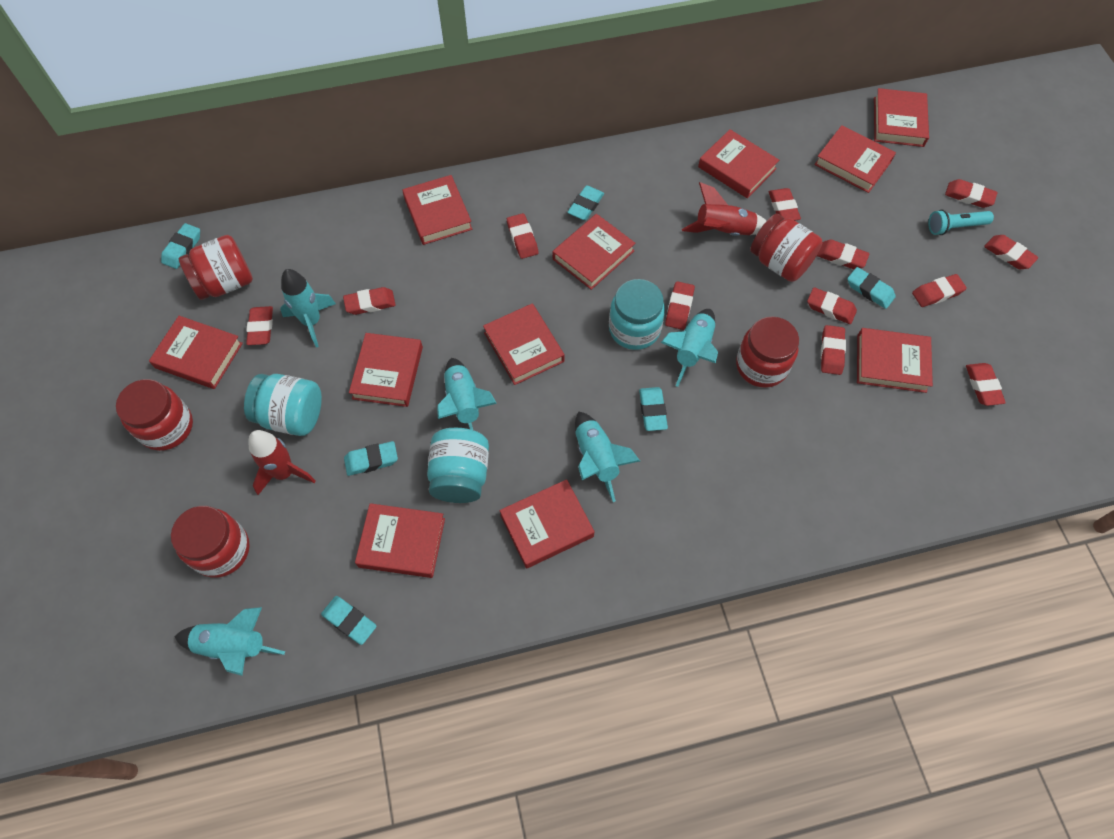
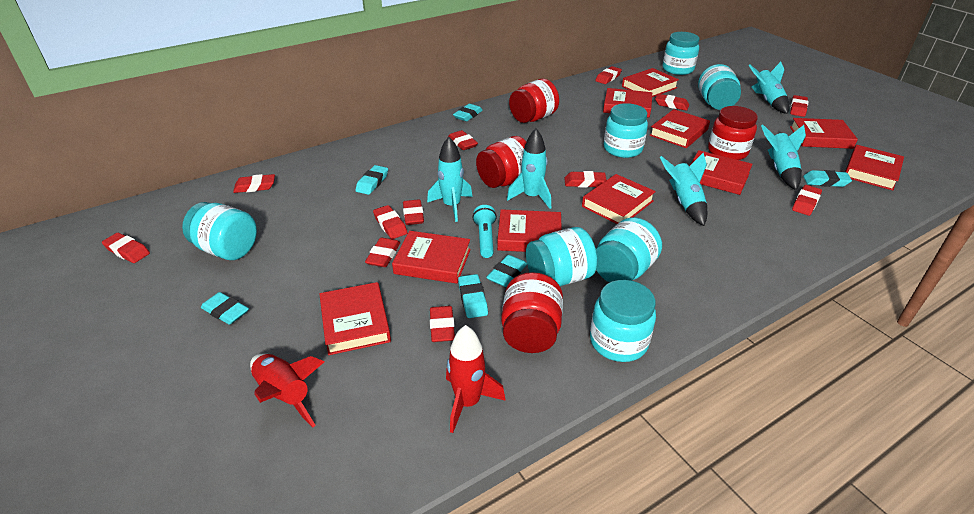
red book: 11 -> 10
red jar: 5 -> 4
turquoise jar: 3 -> 7

